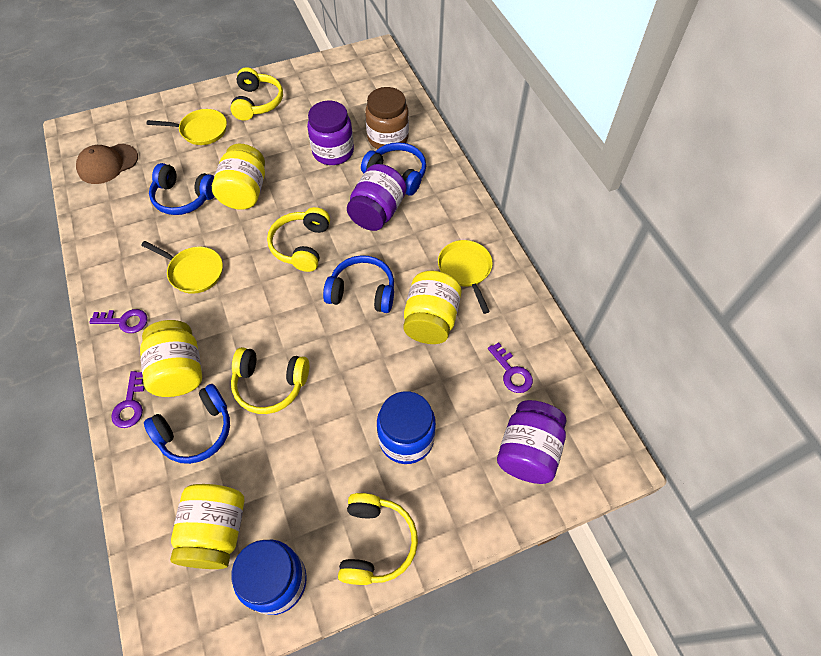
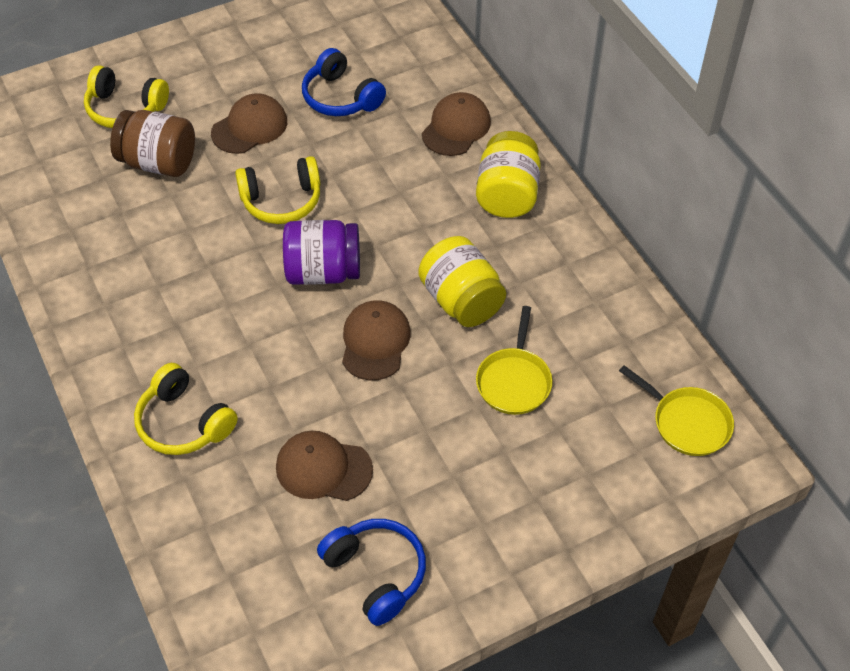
blue headphones: 4 -> 2
blue jar: 2 -> 0
brown cap: 1 -> 4
purple jar: 3 -> 1
purple key: 3 -> 0
yellow headphones: 4 -> 3
yellow jar: 4 -> 2
yellow pan: 3 -> 2

